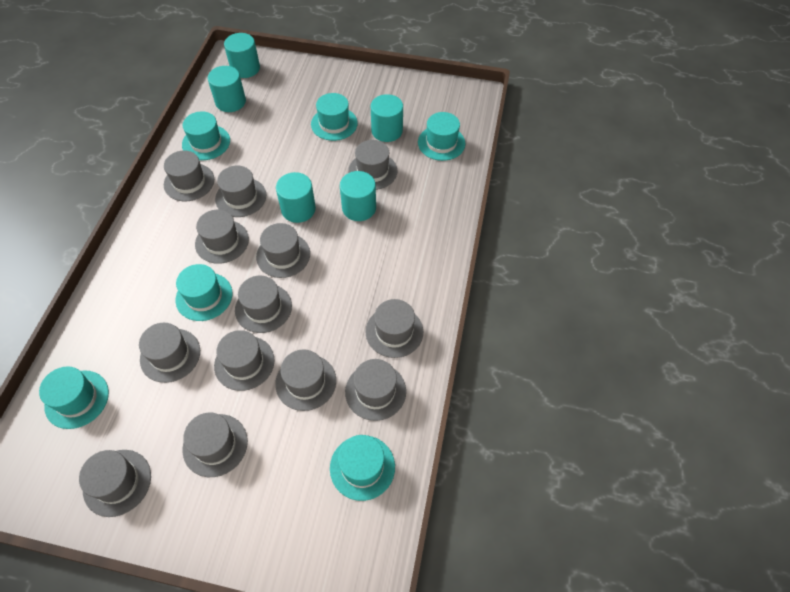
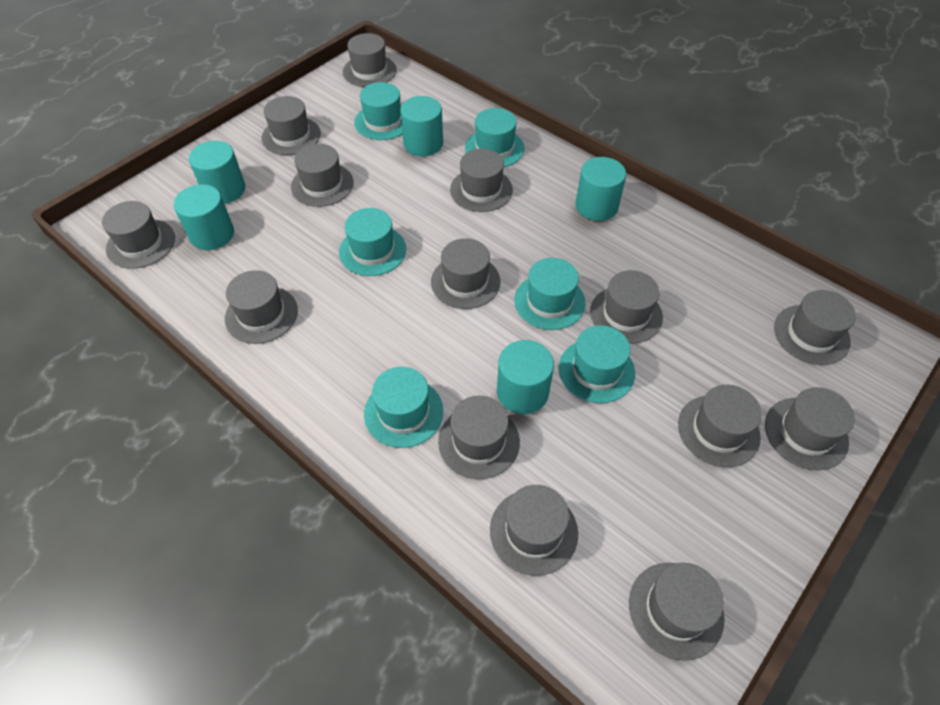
grey hat: 13 -> 14

